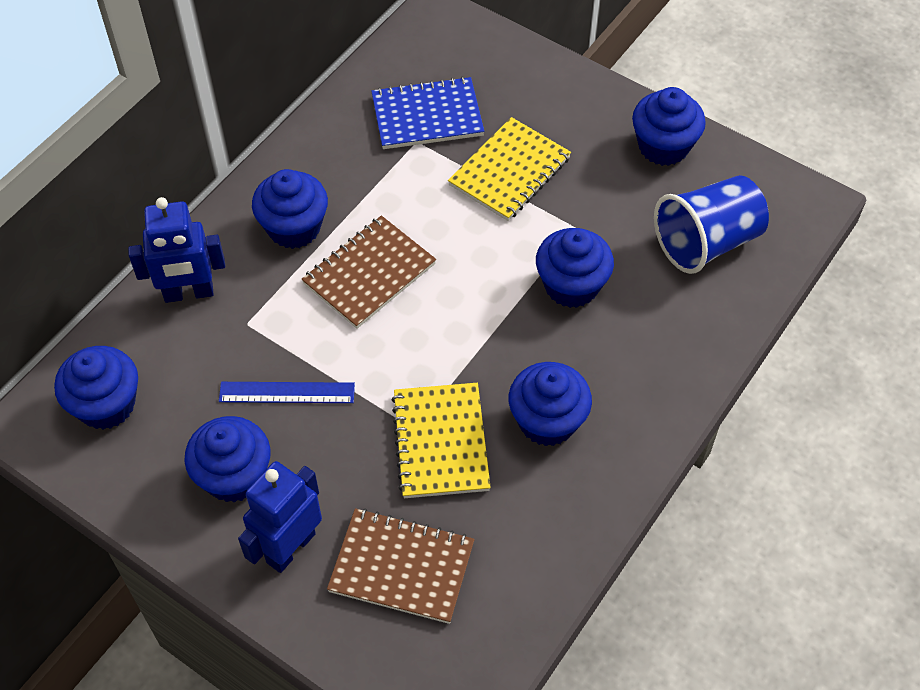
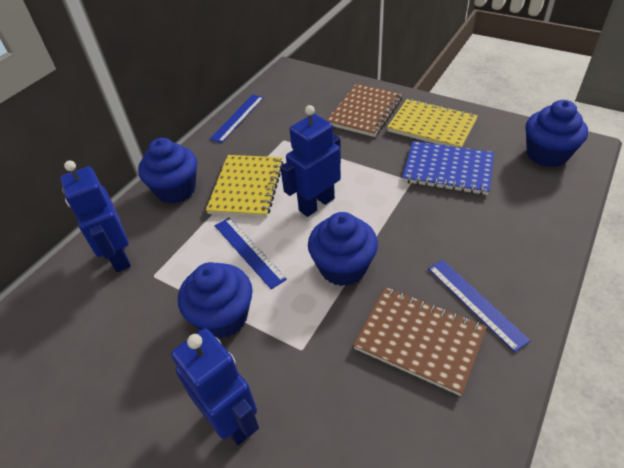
blue cup: 1 -> 0
blue cupcake: 6 -> 4
blue robot: 2 -> 3
blue ruler: 1 -> 3

